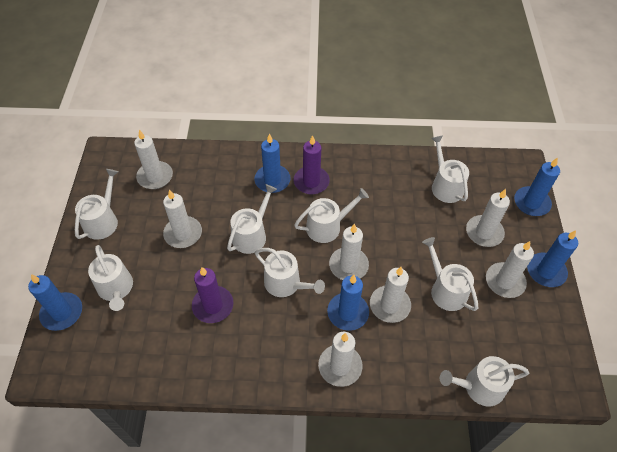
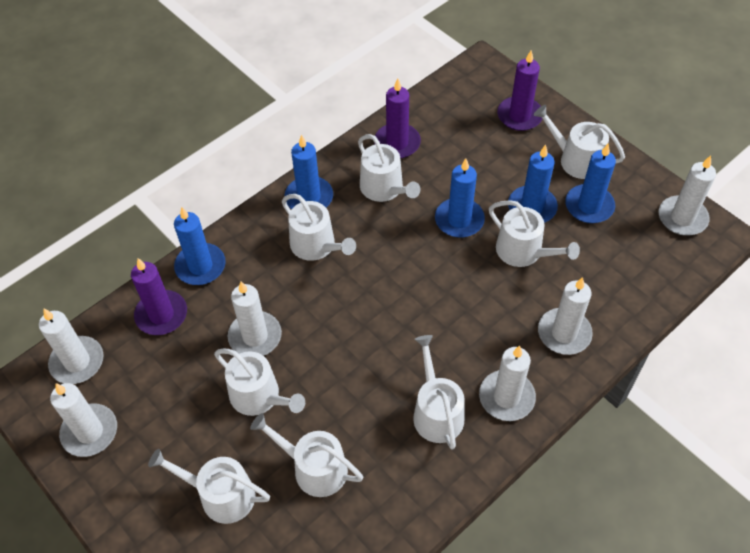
purple candle: 2 -> 3
white candle: 7 -> 6

